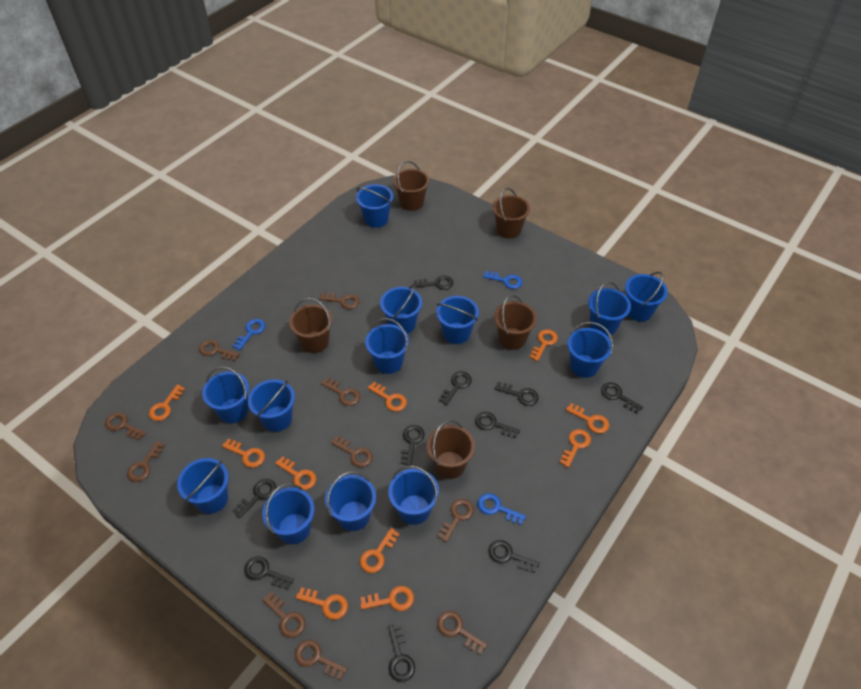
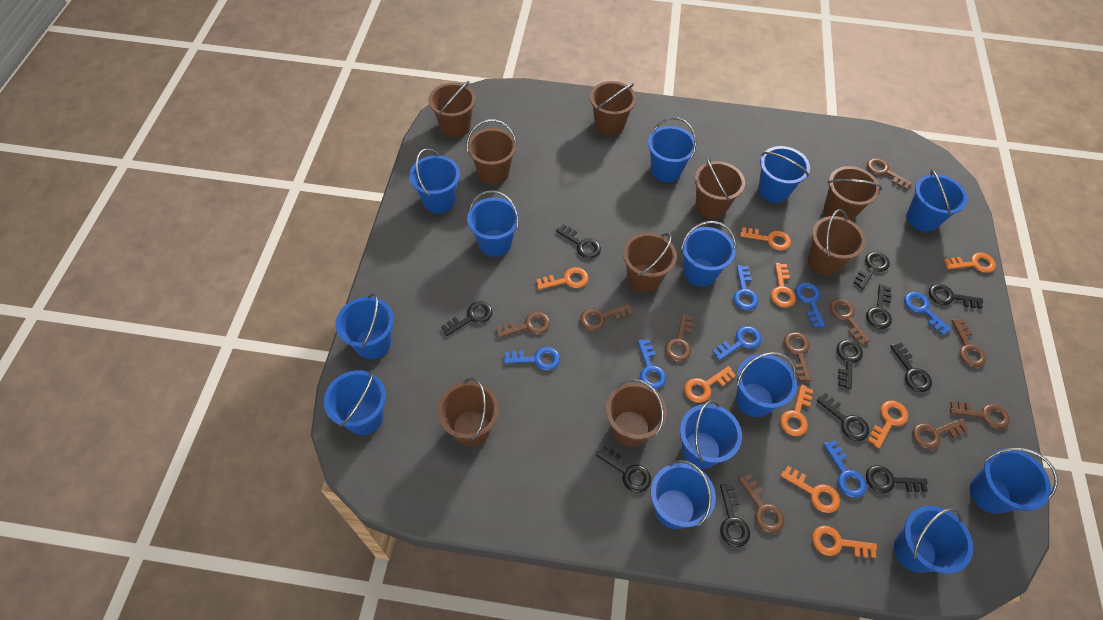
black key: 10 -> 11
blue key: 3 -> 7
brown bucket: 5 -> 9
orange key: 10 -> 9

